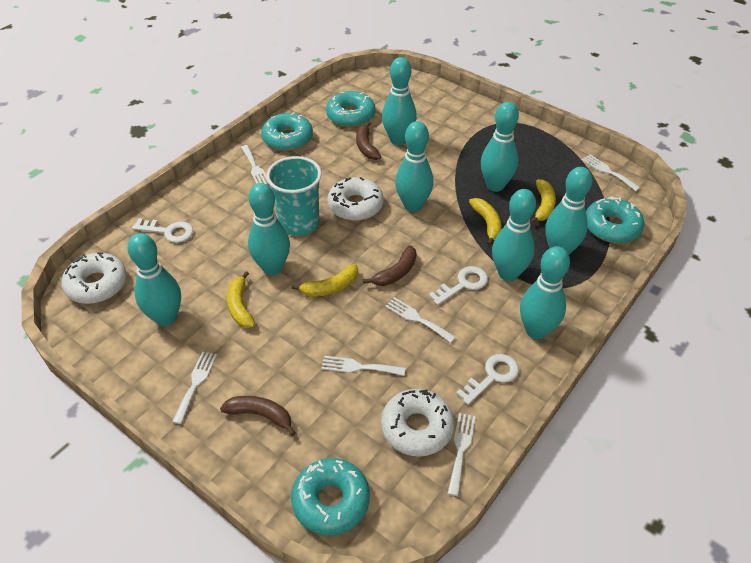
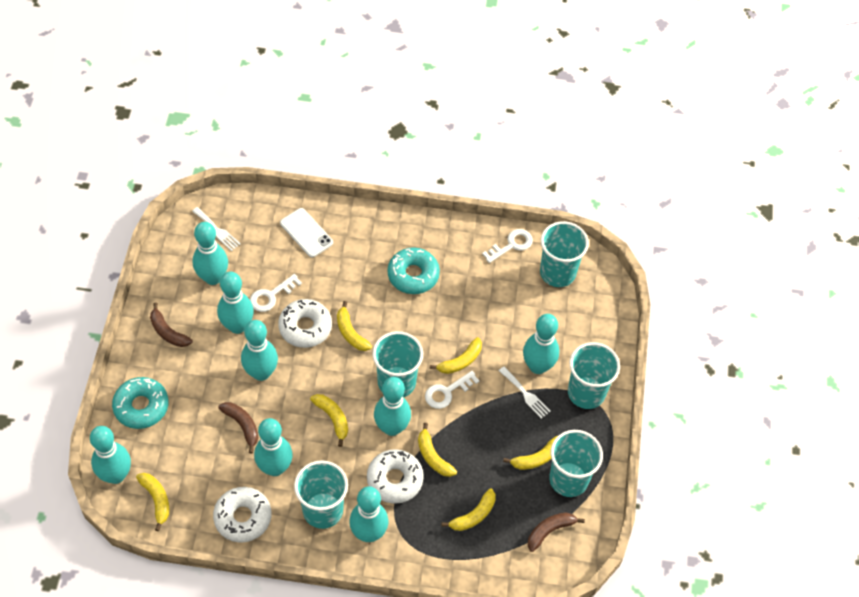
turquoise cup: 1 -> 5
turquoise donut: 4 -> 2
white fork: 6 -> 2
white phone: 0 -> 1
yellow banana: 4 -> 7

